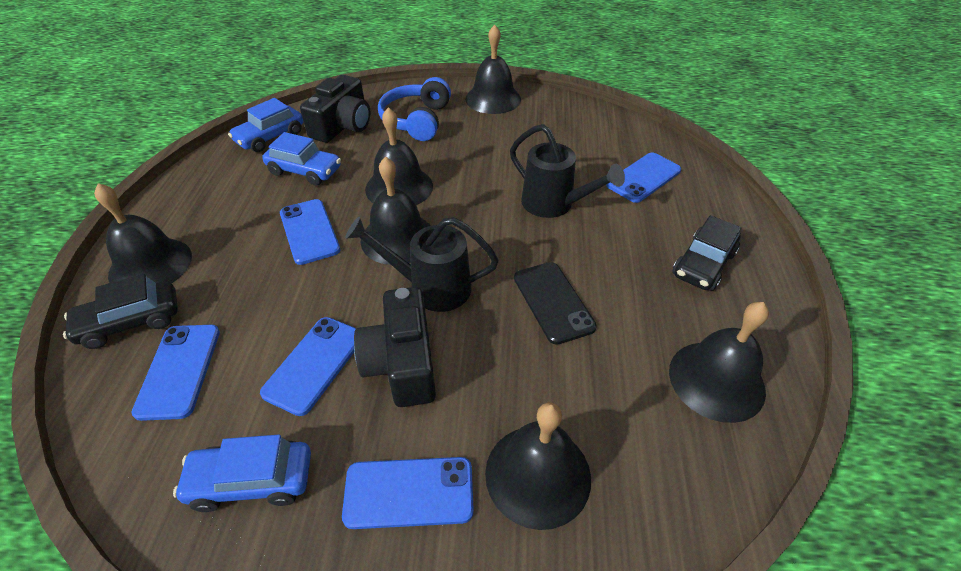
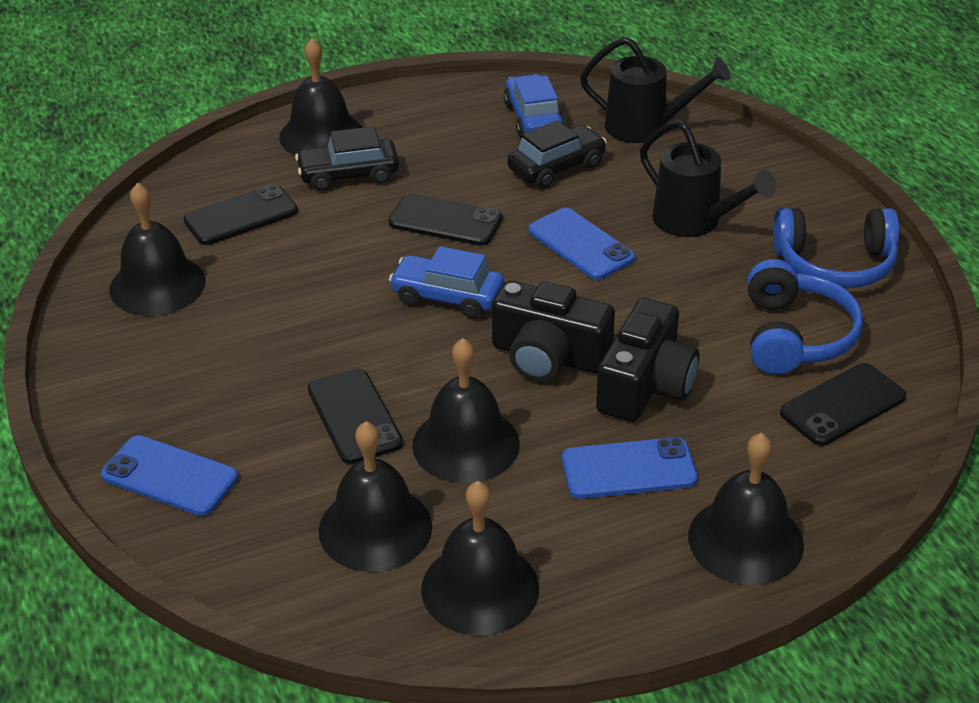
black phone: 1 -> 4
blue car: 3 -> 2
blue headphones: 1 -> 2
blue phone: 5 -> 3

